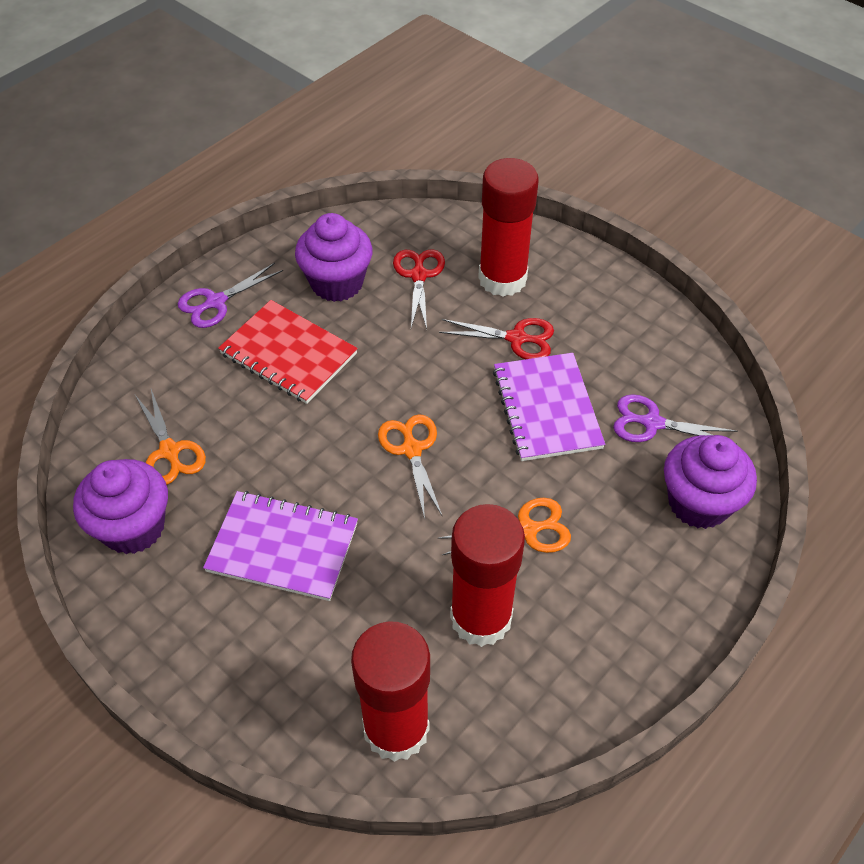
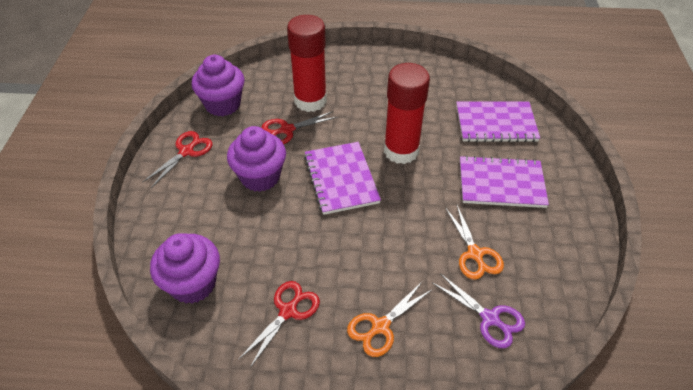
orange scissors: 3 -> 2
purple notebook: 2 -> 3
purple scissors: 2 -> 1
red glue stick: 3 -> 2
red notebook: 1 -> 0
red scissors: 2 -> 3

